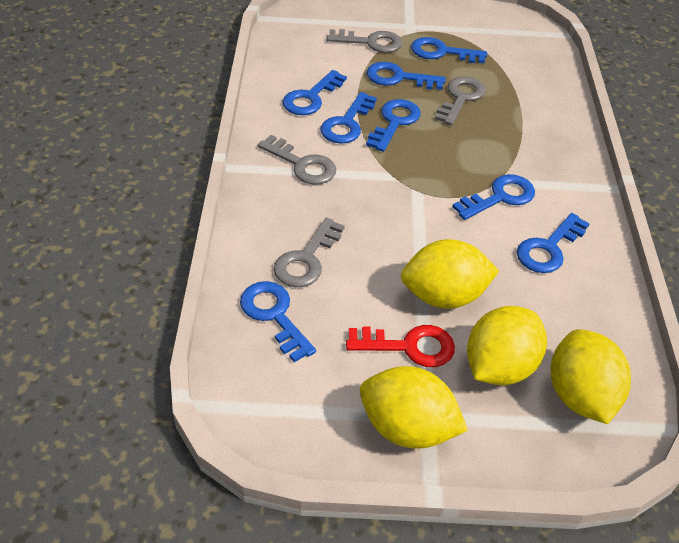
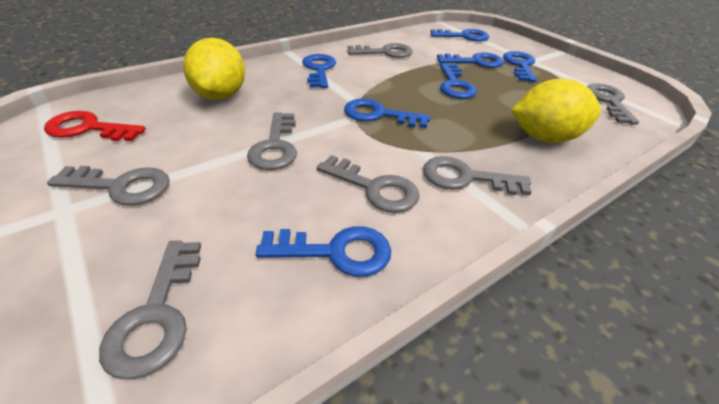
blue key: 8 -> 7
grey key: 4 -> 7
yellow lemon: 4 -> 2

